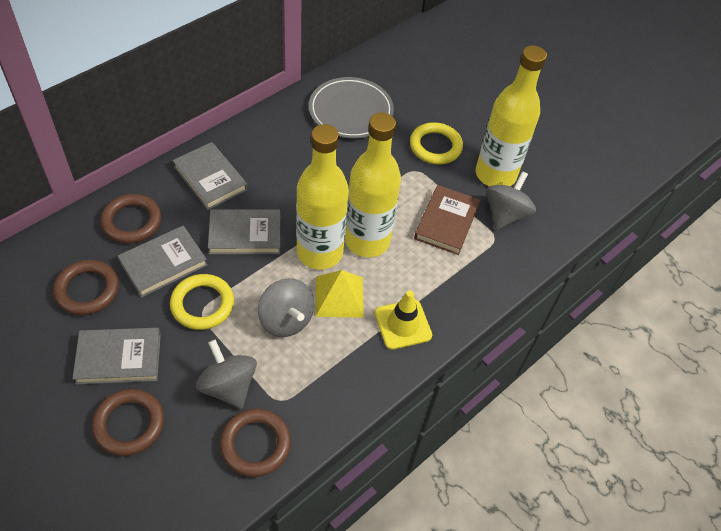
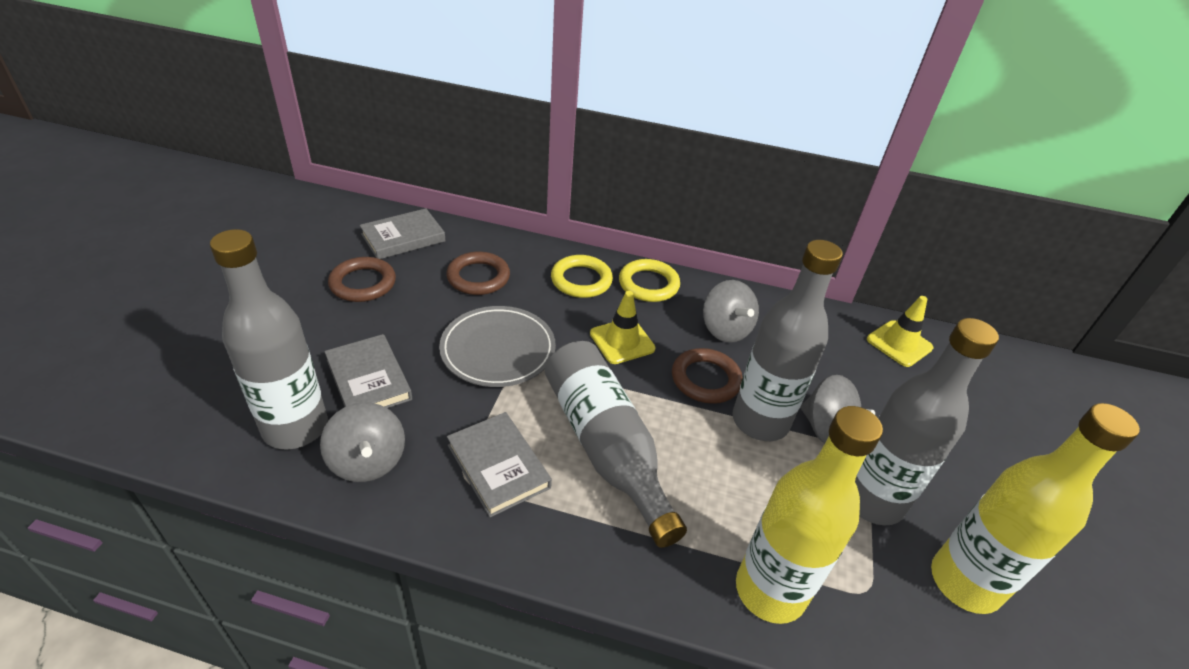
brown book: 1 -> 0
brown ring: 4 -> 3
grey book: 4 -> 3
grey bottle: 0 -> 4
yellow bottle: 3 -> 2
yellow pyramid: 1 -> 0
yellow traffic cone: 1 -> 2

